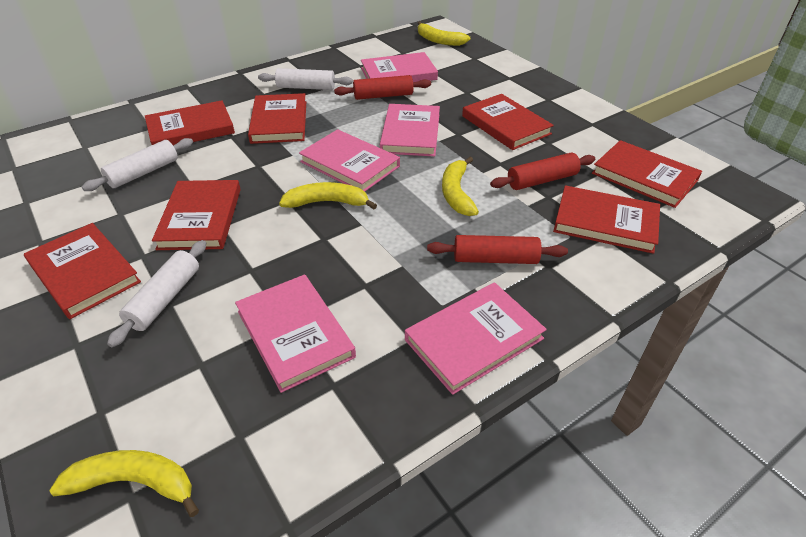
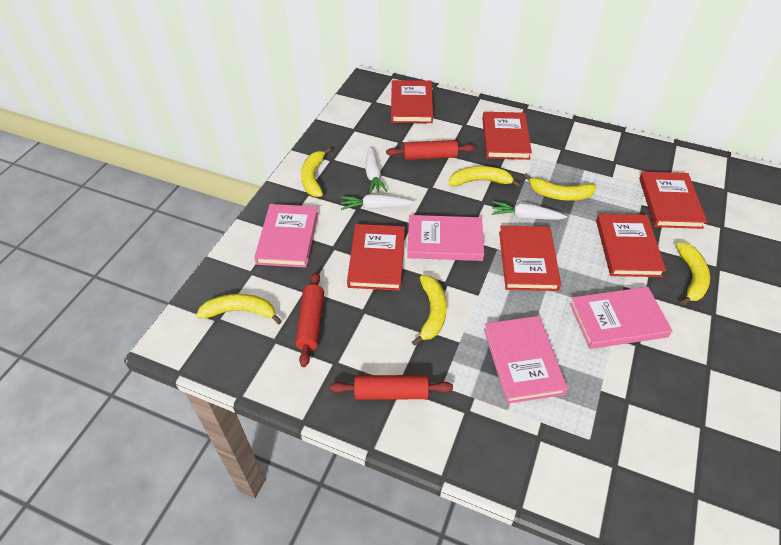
pink book: 5 -> 4
red book: 7 -> 6
white carrot: 0 -> 3
white rolling pin: 3 -> 0
yellow banana: 4 -> 6

